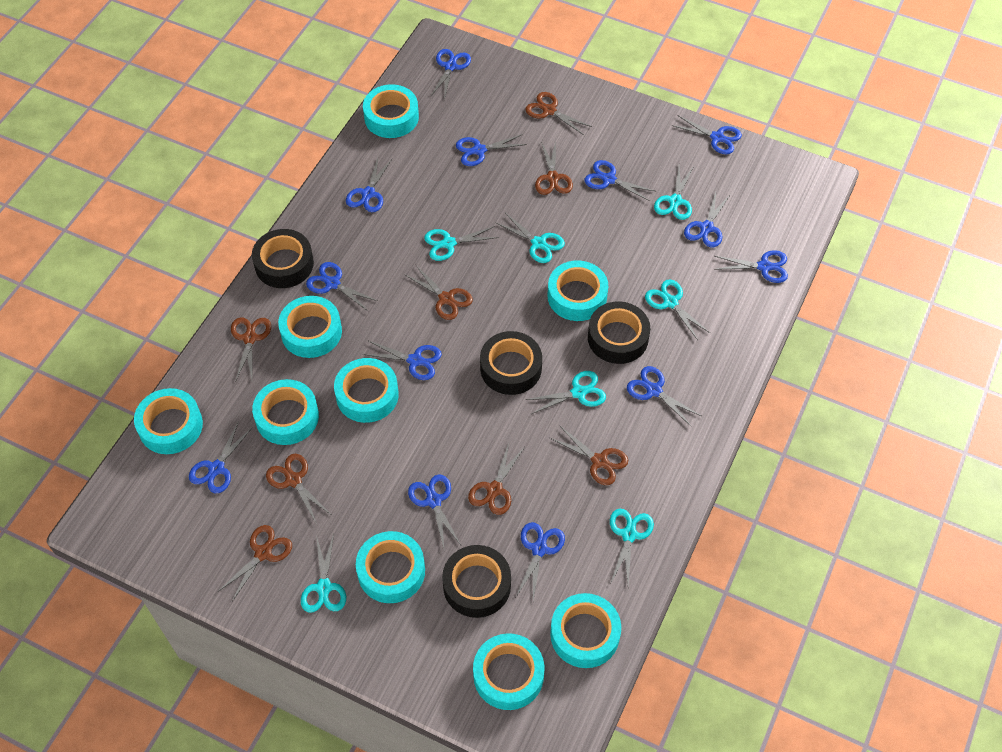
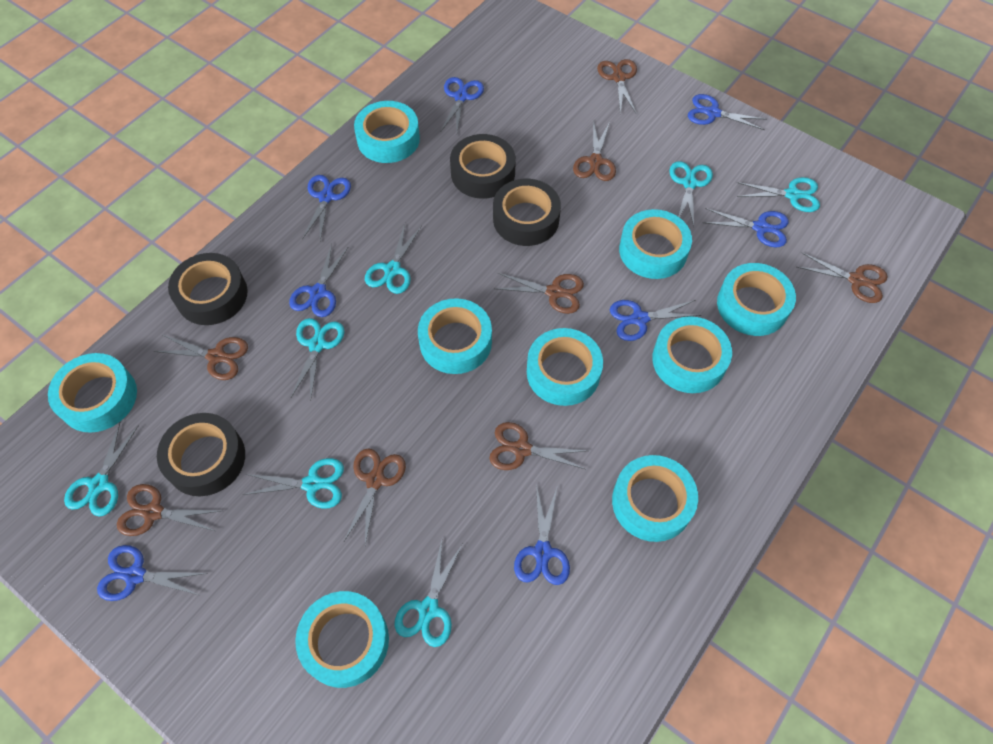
blue scissors: 13 -> 8

